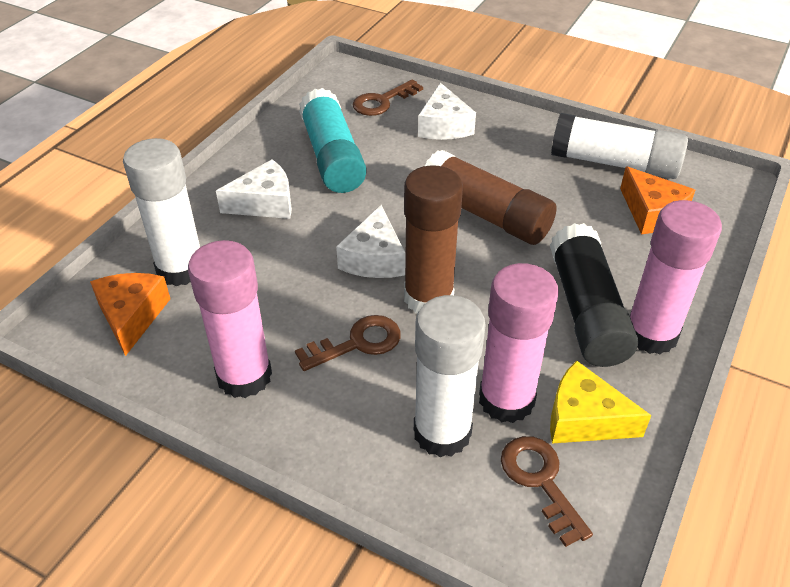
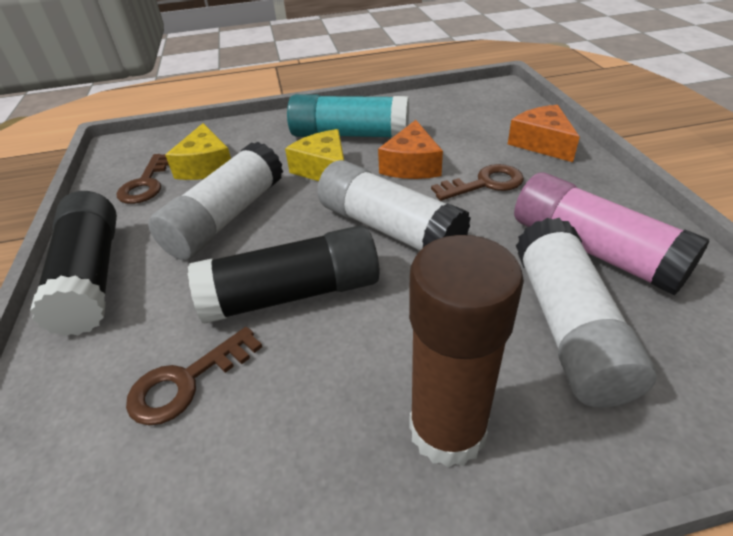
black glue stick: 1 -> 2
brown glue stick: 2 -> 1
pink glue stick: 3 -> 1
white cheese: 3 -> 0
yellow cheese: 1 -> 2

